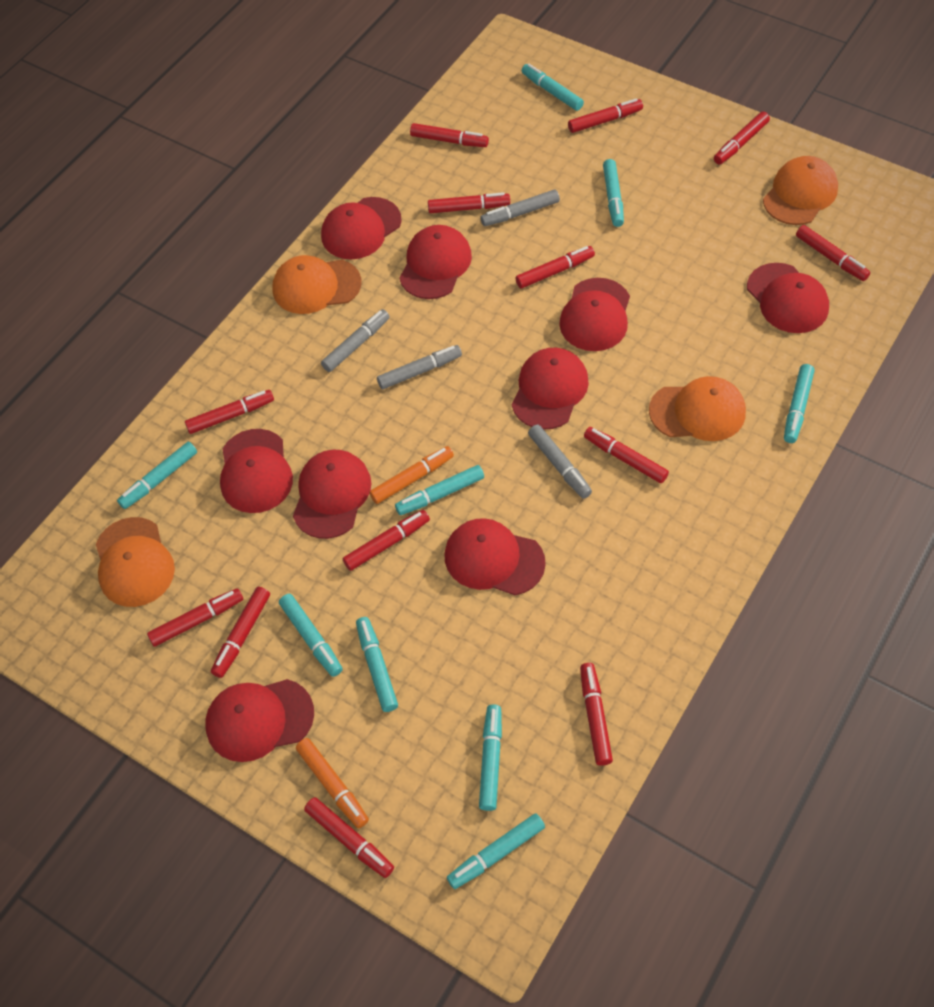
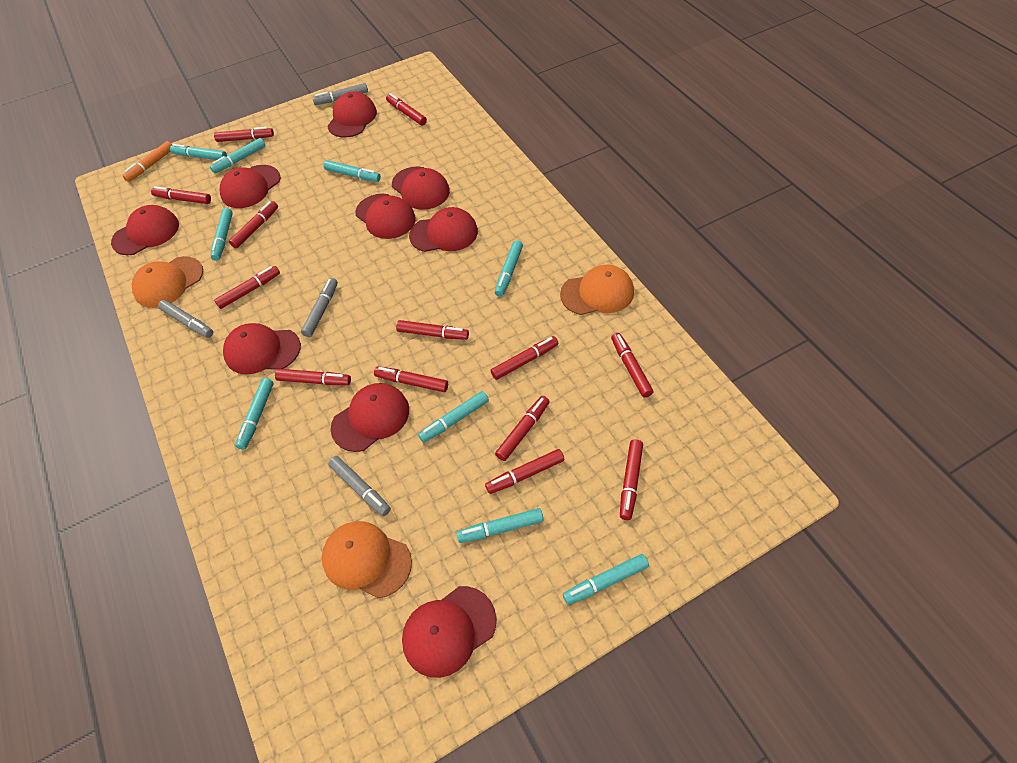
orange cap: 4 -> 3
orange marker: 2 -> 1

